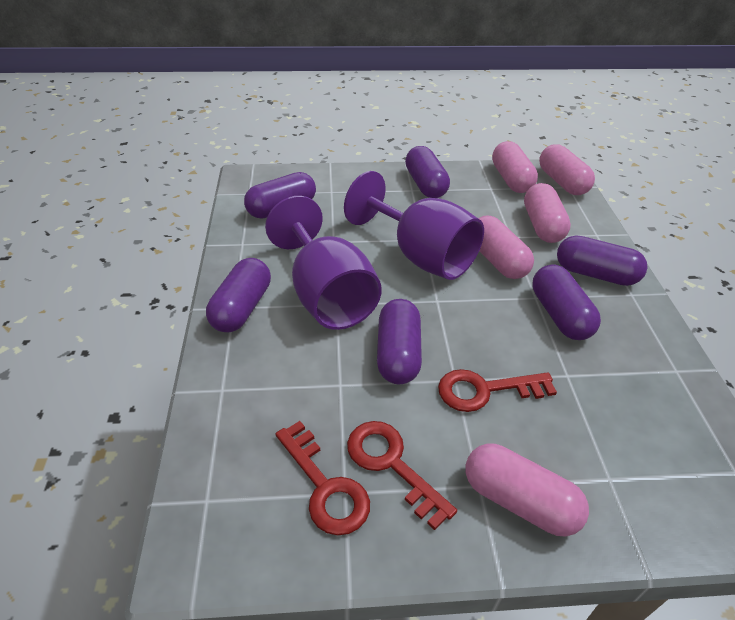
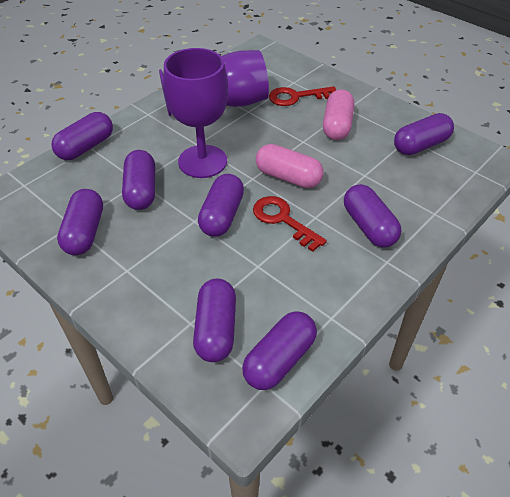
pink capsule: 5 -> 2
purple capsule: 6 -> 8
red key: 3 -> 2

